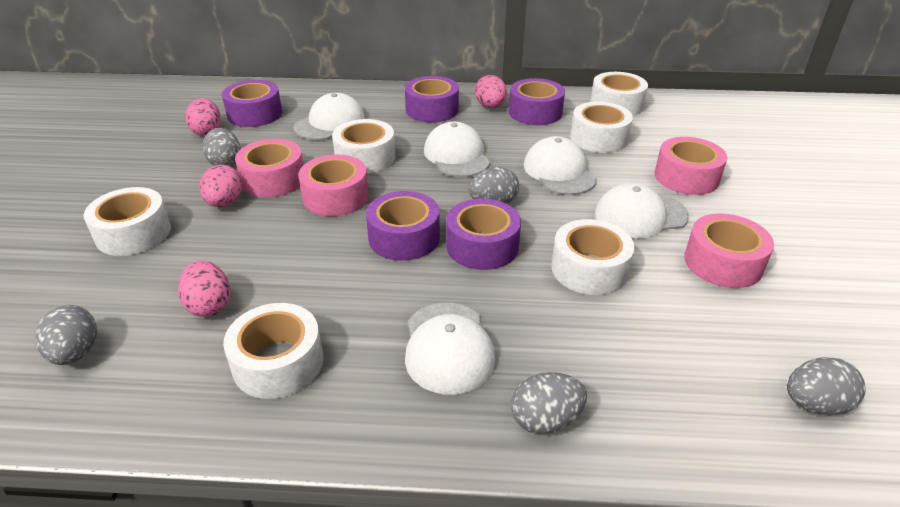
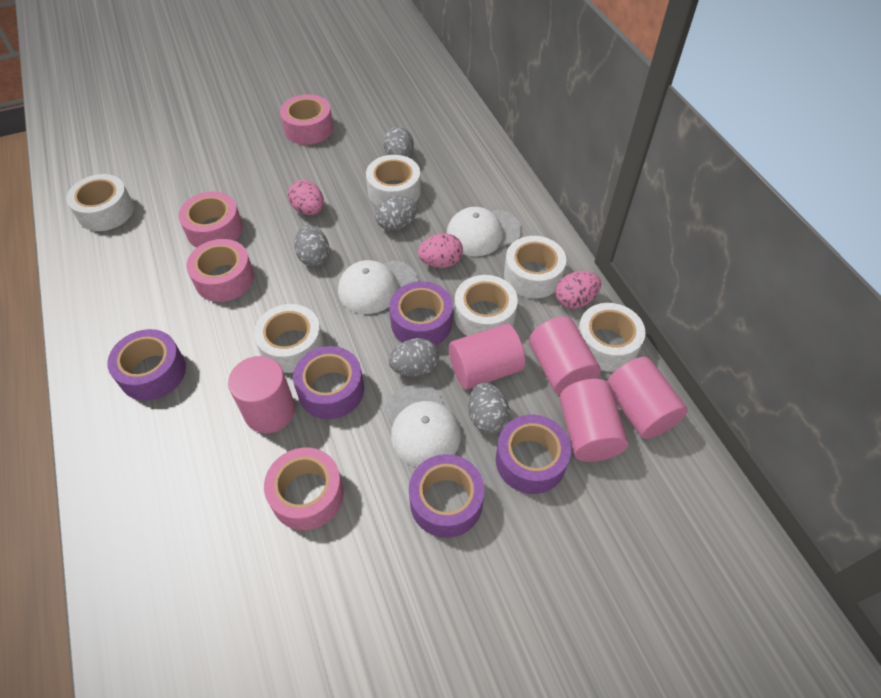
pink cylinder: 0 -> 5
pink egg: 4 -> 3
white cap: 5 -> 3

